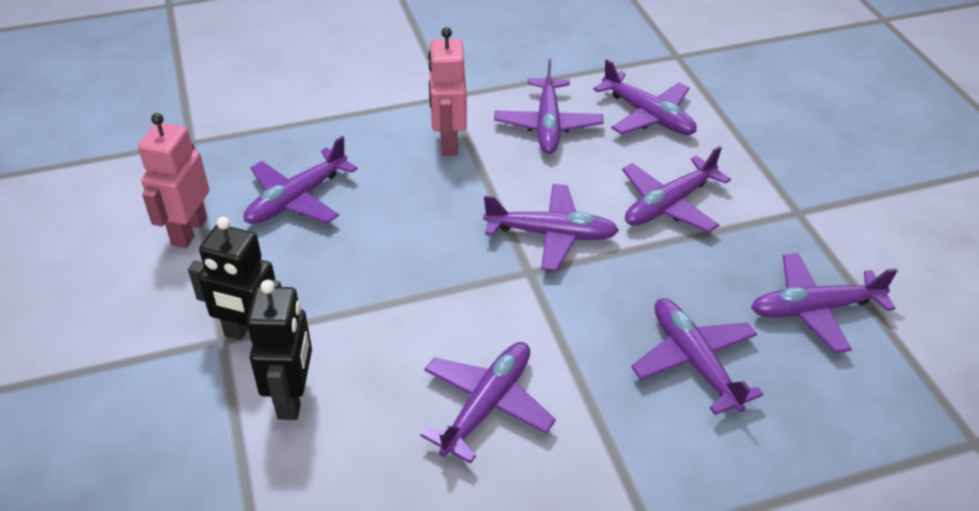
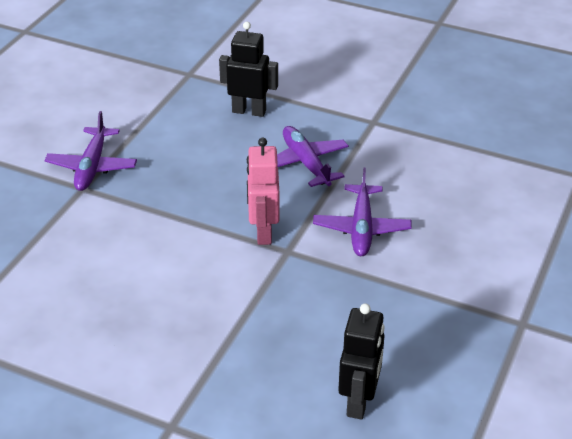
pink robot: 2 -> 1
purple plane: 8 -> 3

